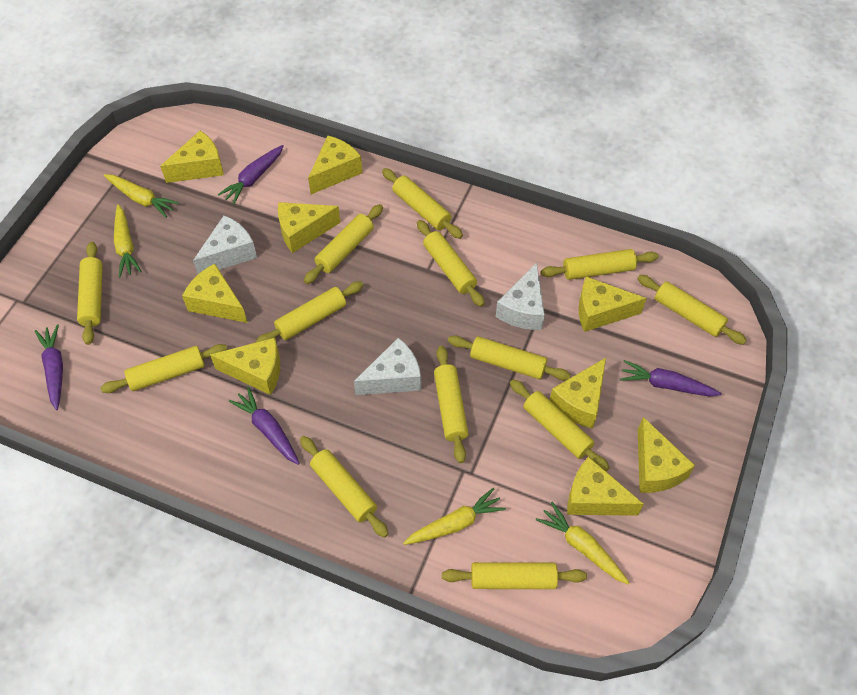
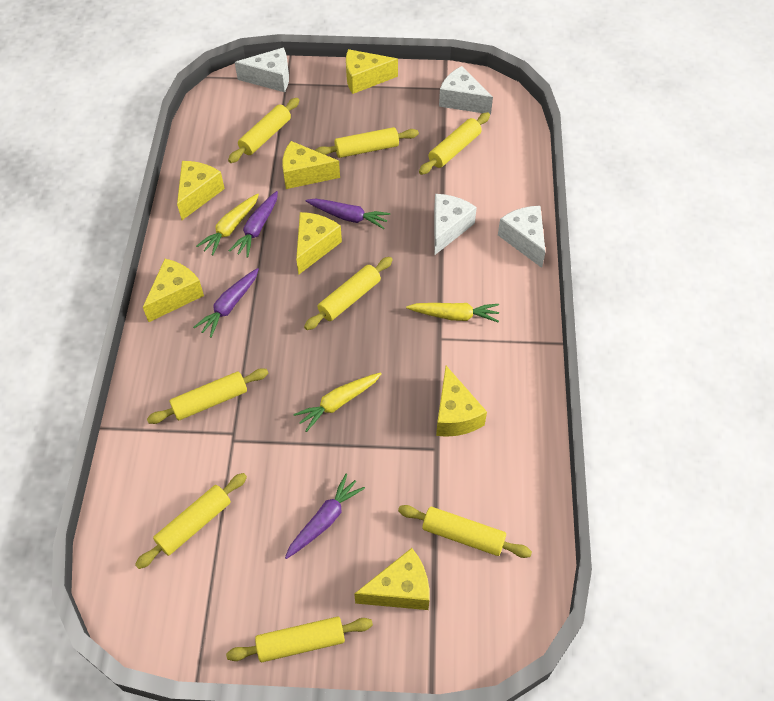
white cheese: 3 -> 4
yellow carrot: 4 -> 3
yellow cheese: 9 -> 7
yellow rolling pin: 13 -> 8

